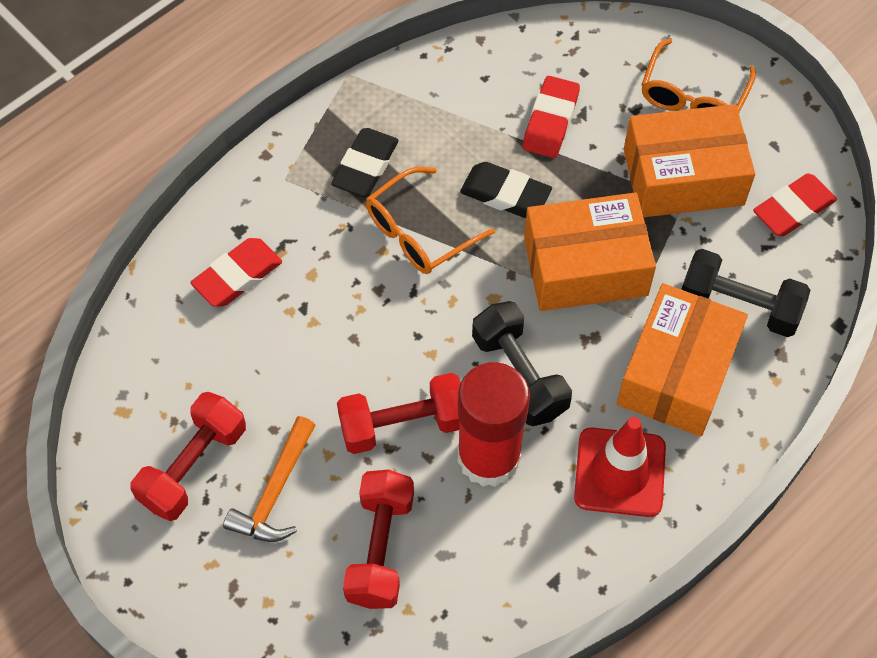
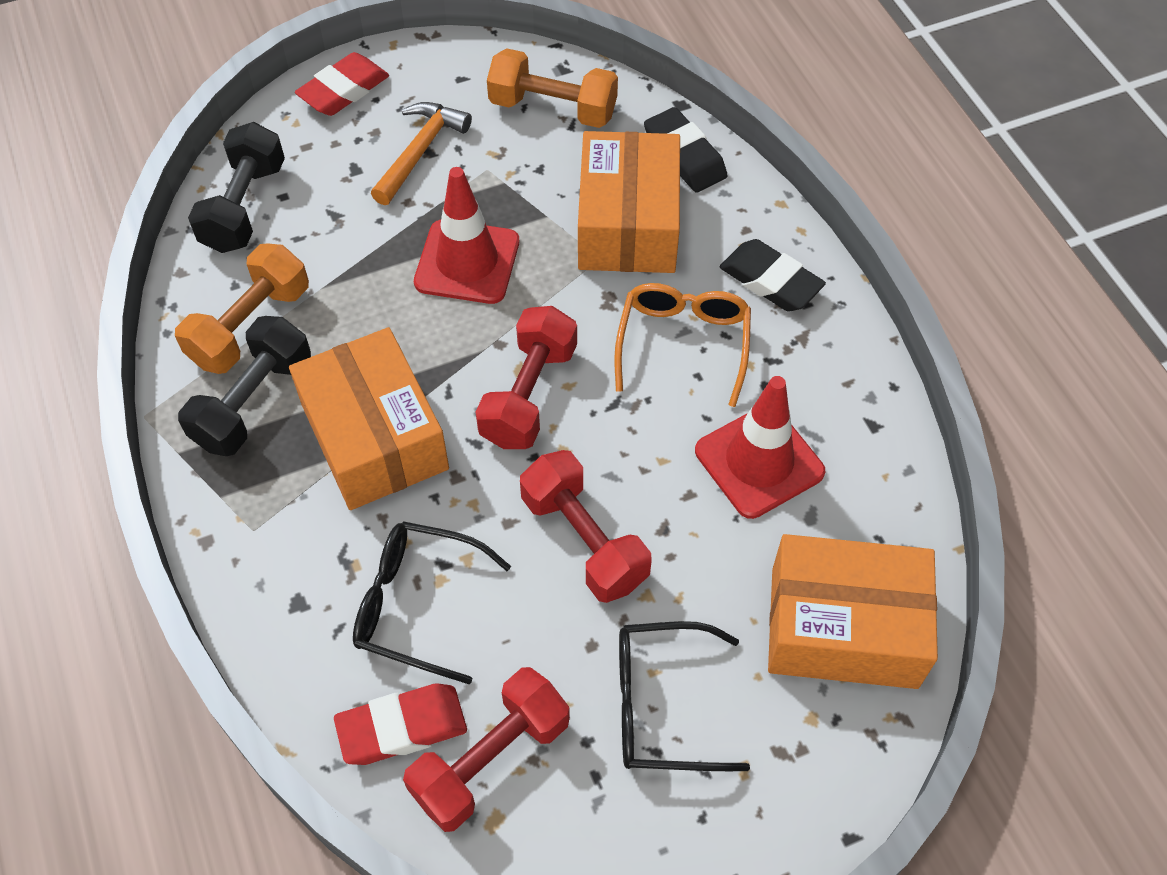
black glasses: 0 -> 2
orange dumbbell: 0 -> 2
orange glasses: 2 -> 1
red eraser: 3 -> 2
red glue stick: 1 -> 0
red traffic cone: 1 -> 2

